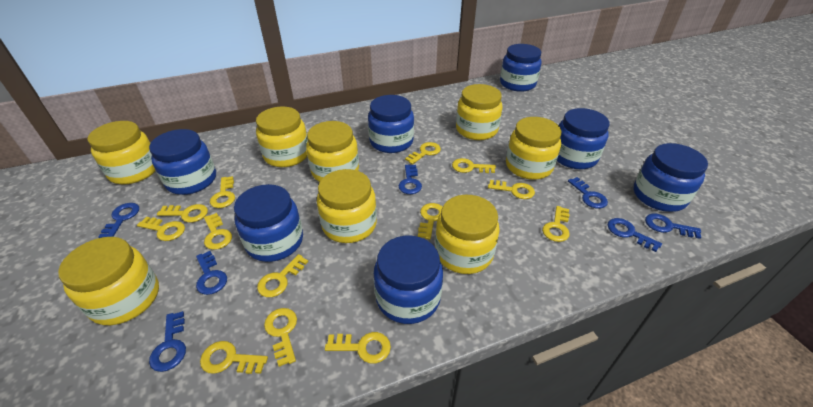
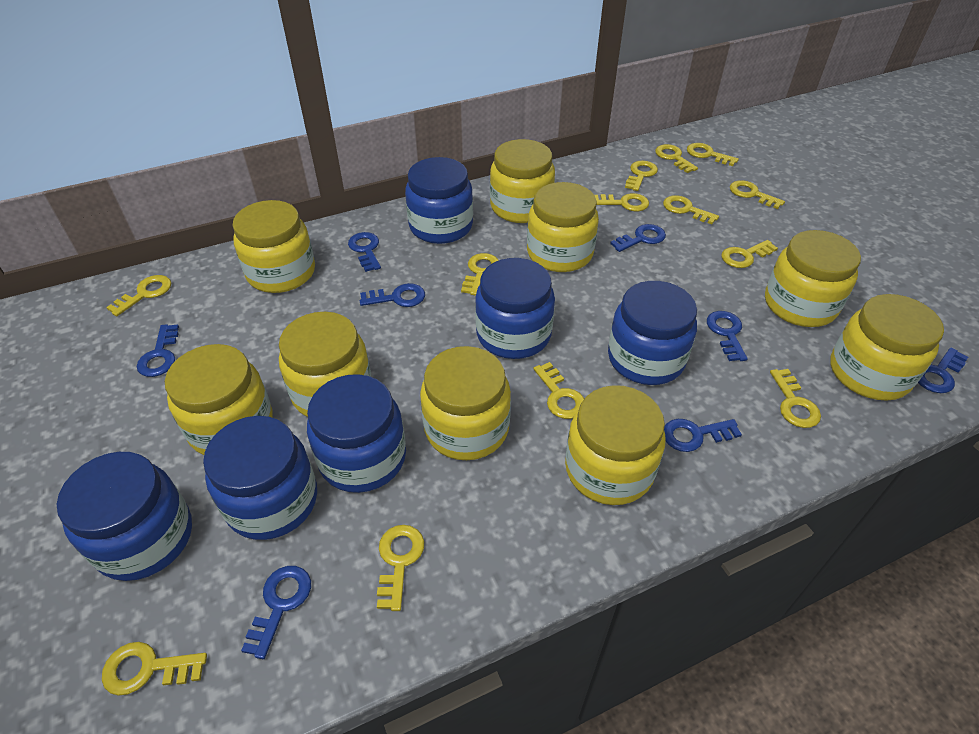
blue jar: 7 -> 6
blue key: 7 -> 8
yellow jar: 8 -> 9

